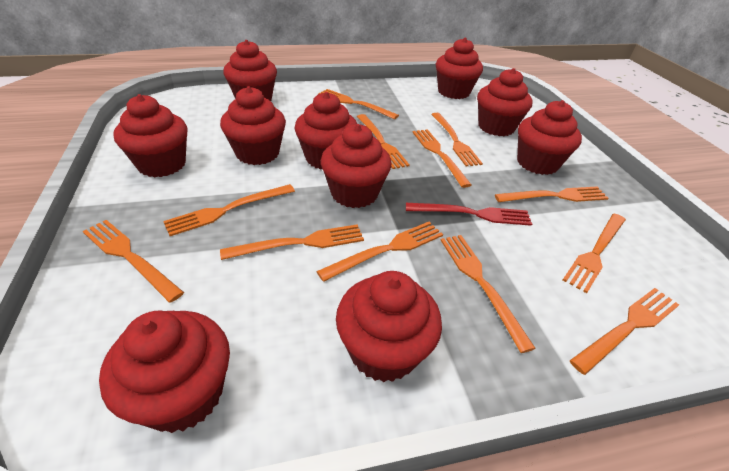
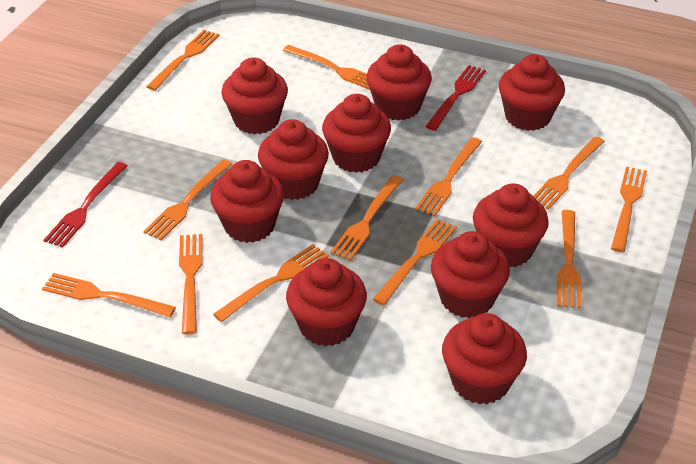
red fork: 1 -> 2

